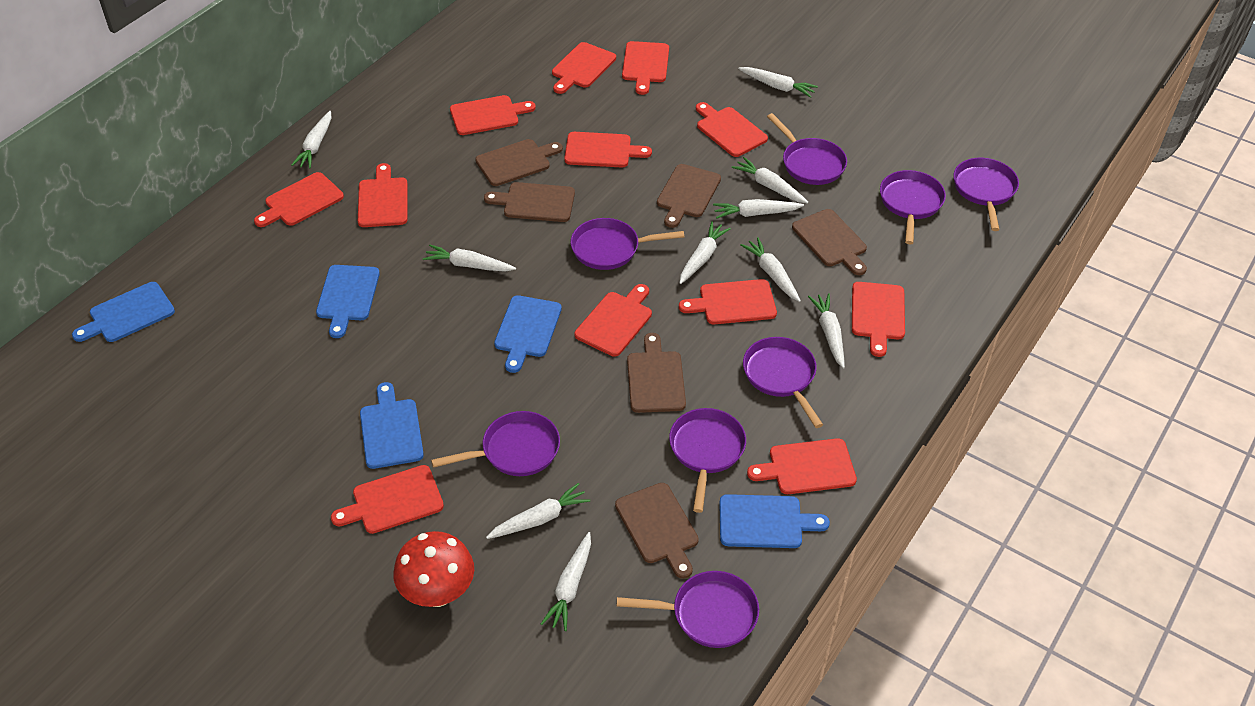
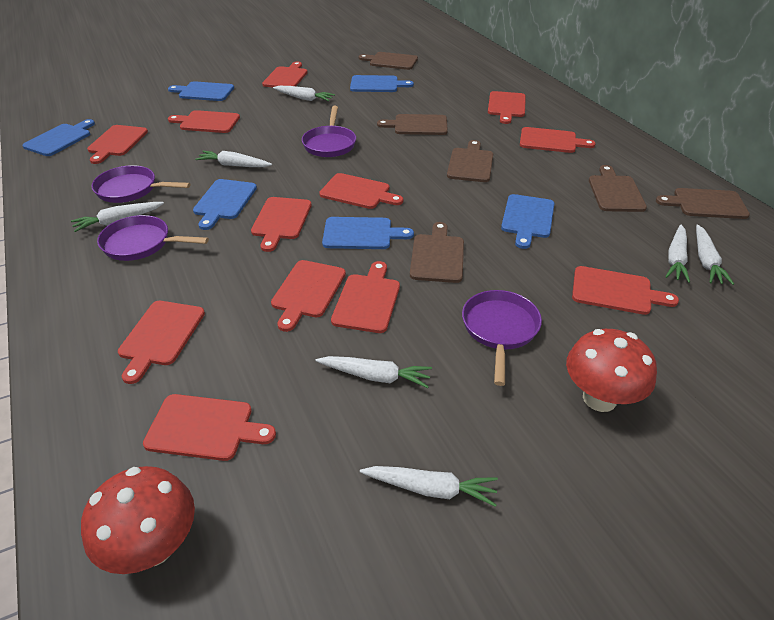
blue cutting board: 5 -> 6
purple pan: 8 -> 4
red mushroom: 1 -> 2
white carrot: 10 -> 7

